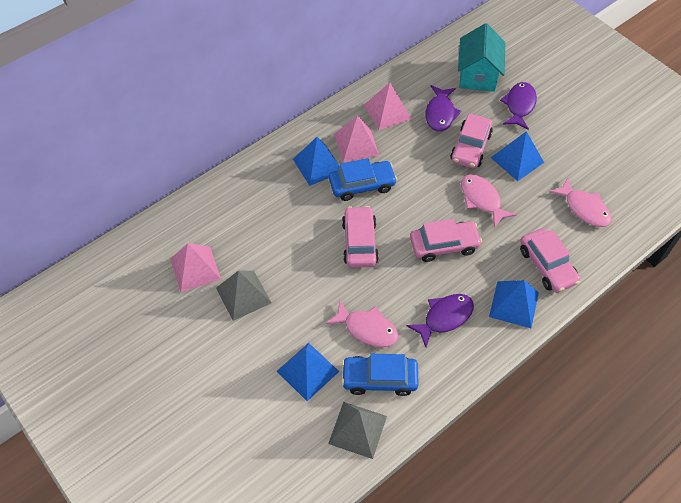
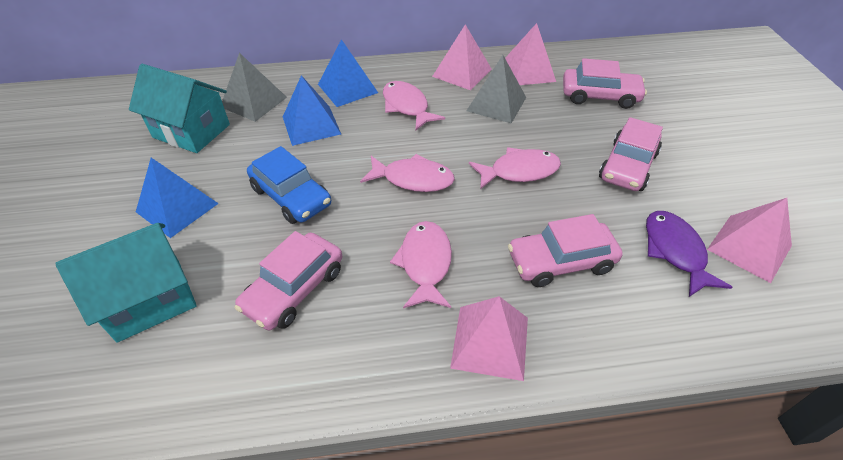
blue car: 2 -> 1
blue pyramid: 4 -> 3
pink fish: 3 -> 4
pink pyramid: 3 -> 4
purple fish: 3 -> 1
turquoise house: 1 -> 2

